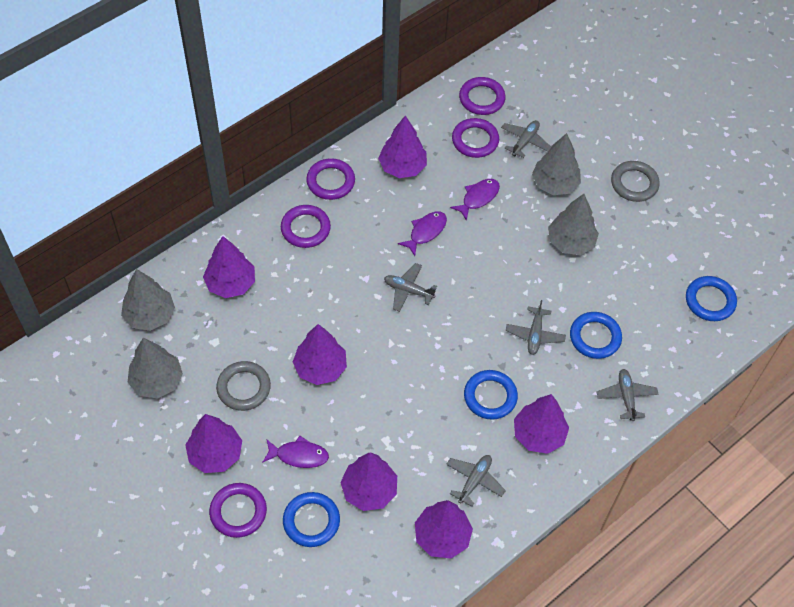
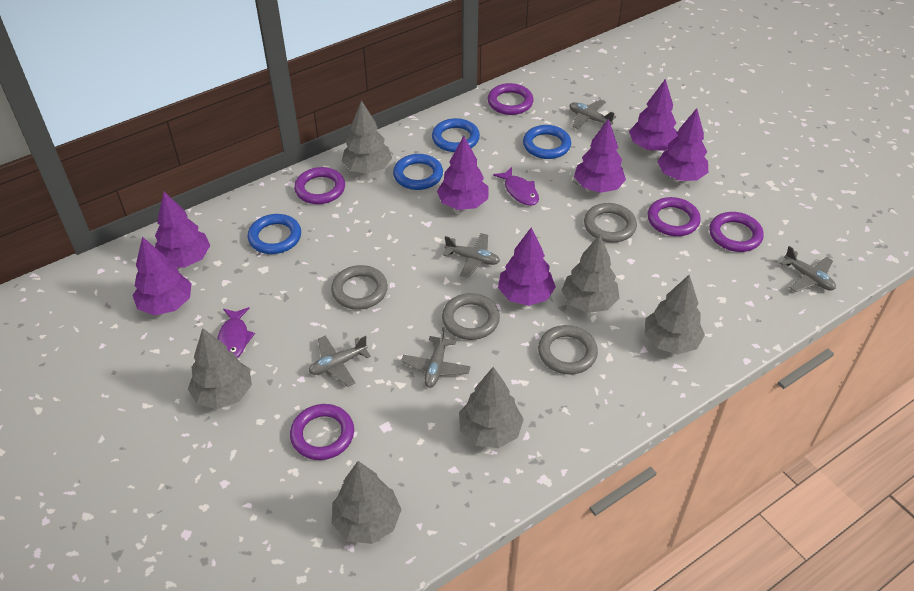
grey ring: 2 -> 4
grey tree: 4 -> 6
purple fish: 3 -> 2

